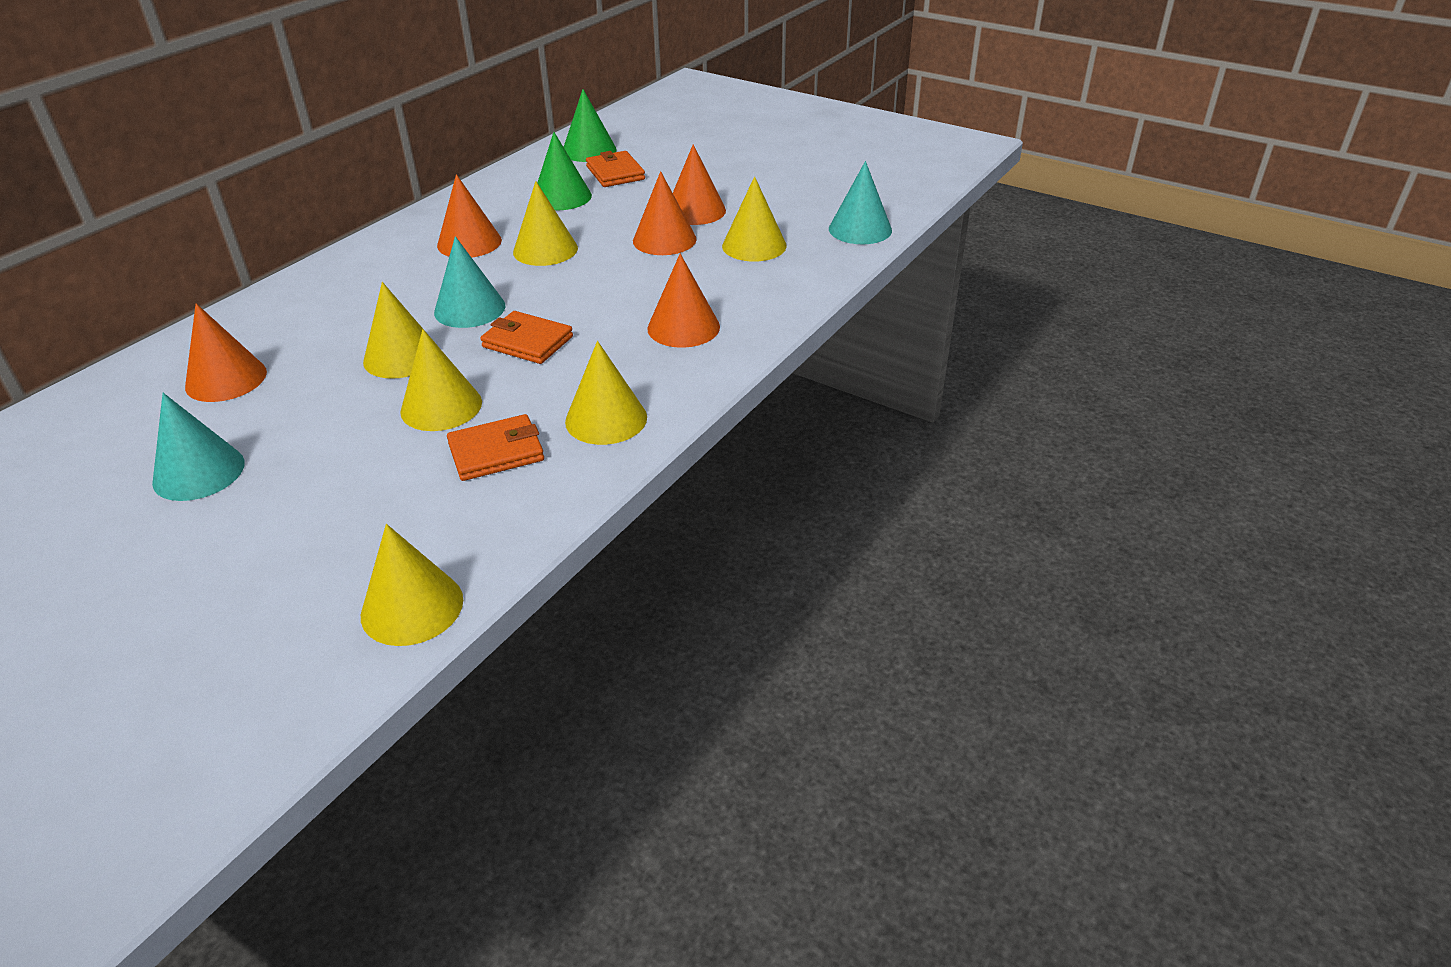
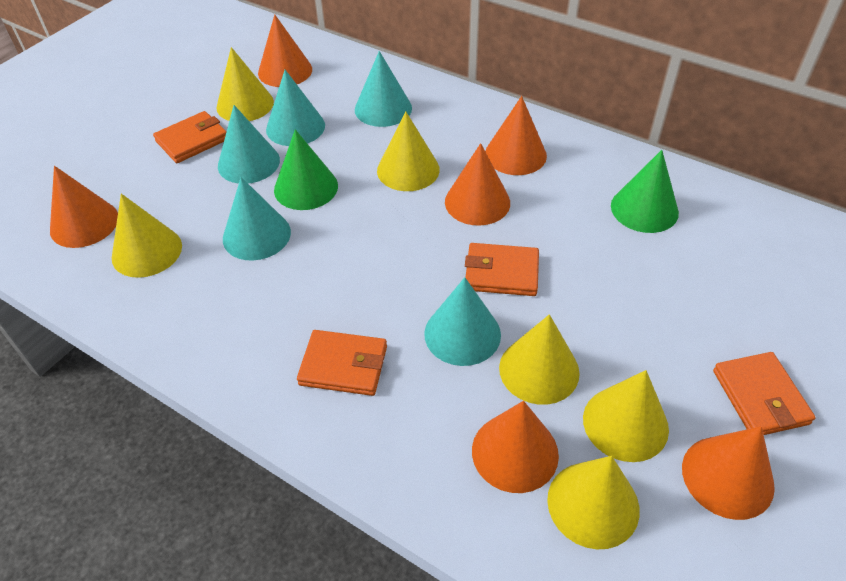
orange cone: 5 -> 6
orange wallet: 3 -> 4
turquoise cone: 3 -> 5

